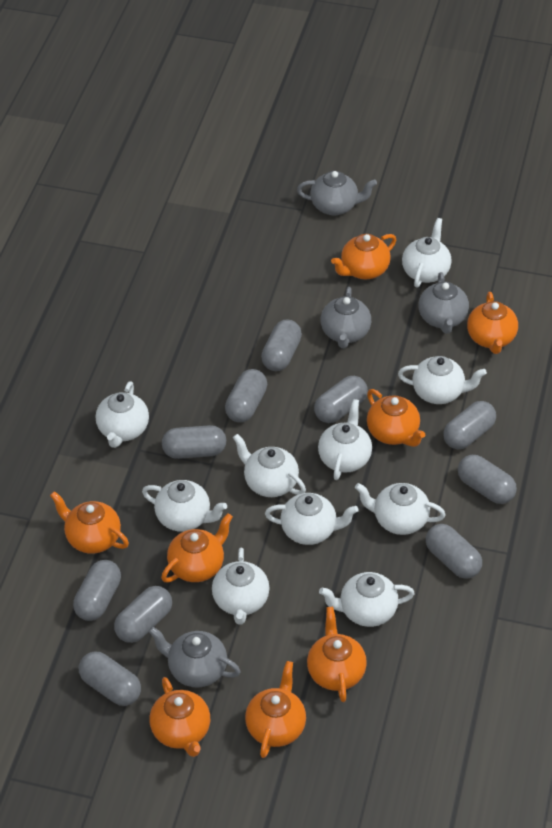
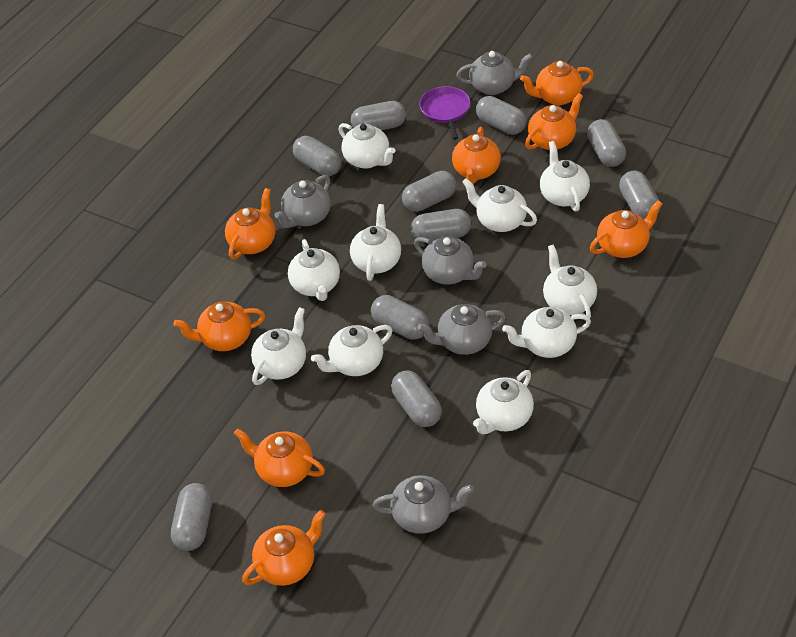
grey teapot: 4 -> 5
purple pan: 0 -> 1

